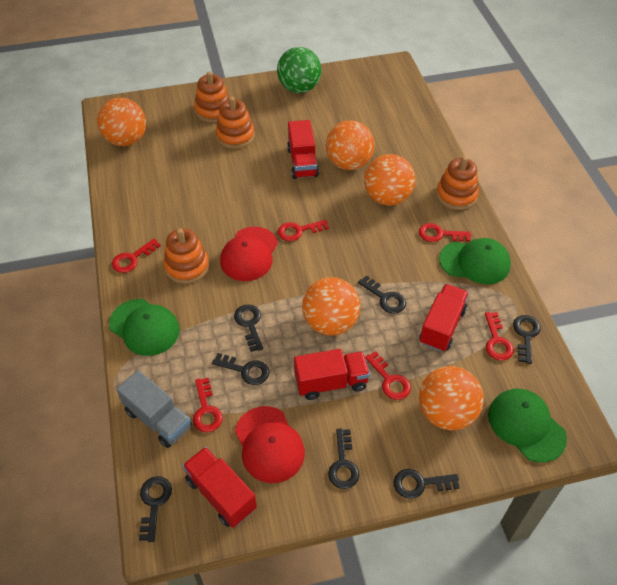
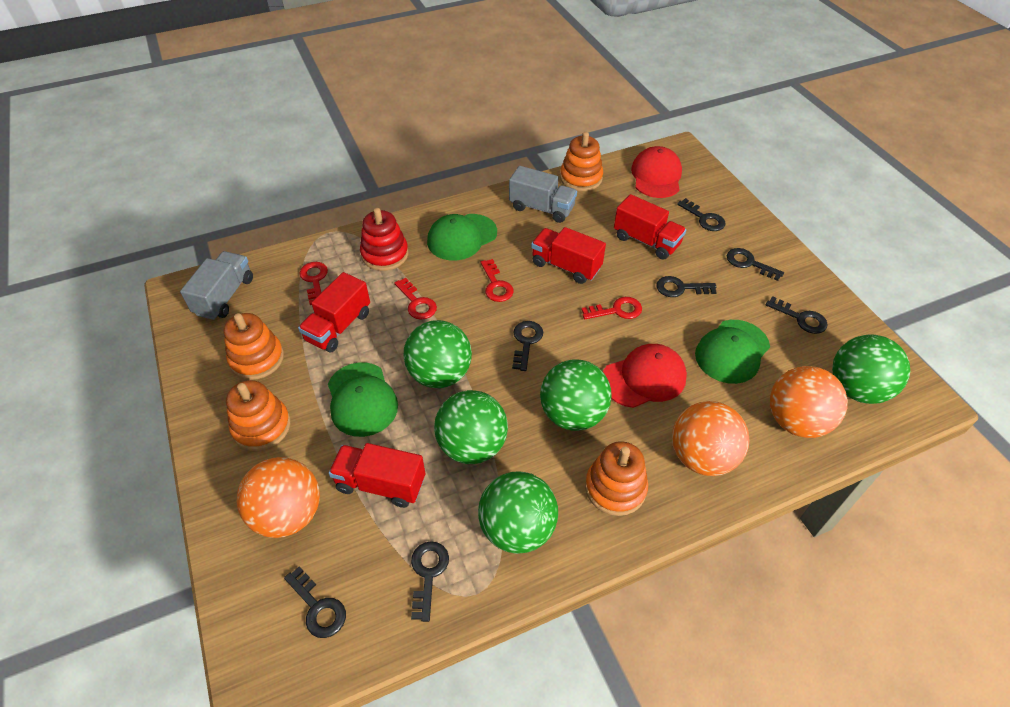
green ball: 1 -> 5
grey truck: 1 -> 2
orange ball: 5 -> 3
red key: 6 -> 4
red stacking toy: 0 -> 1

